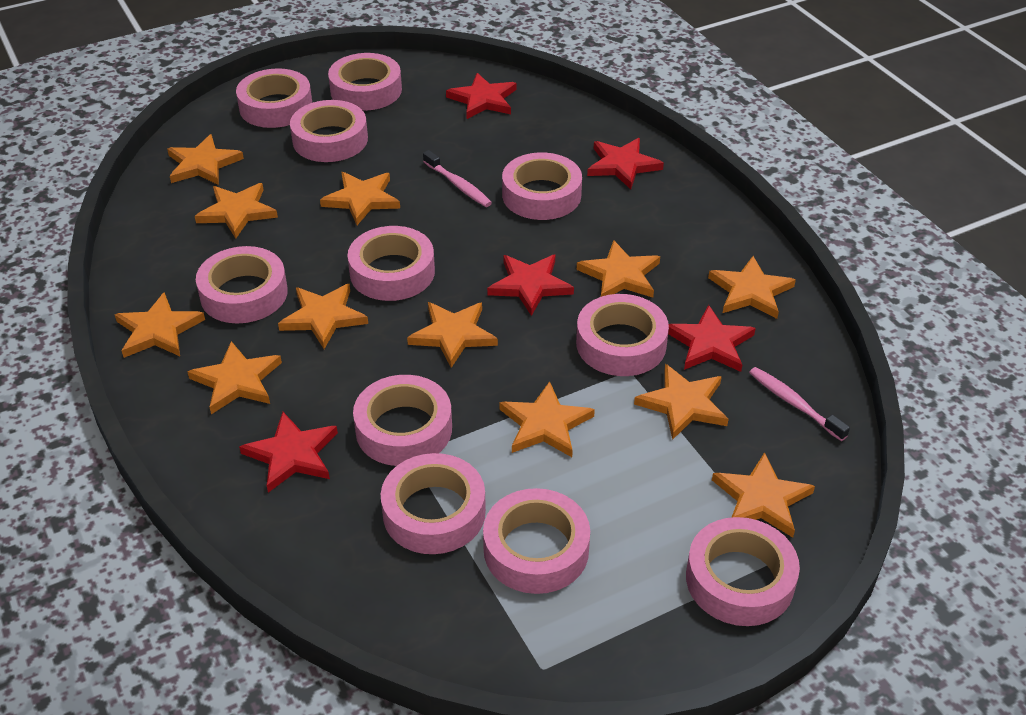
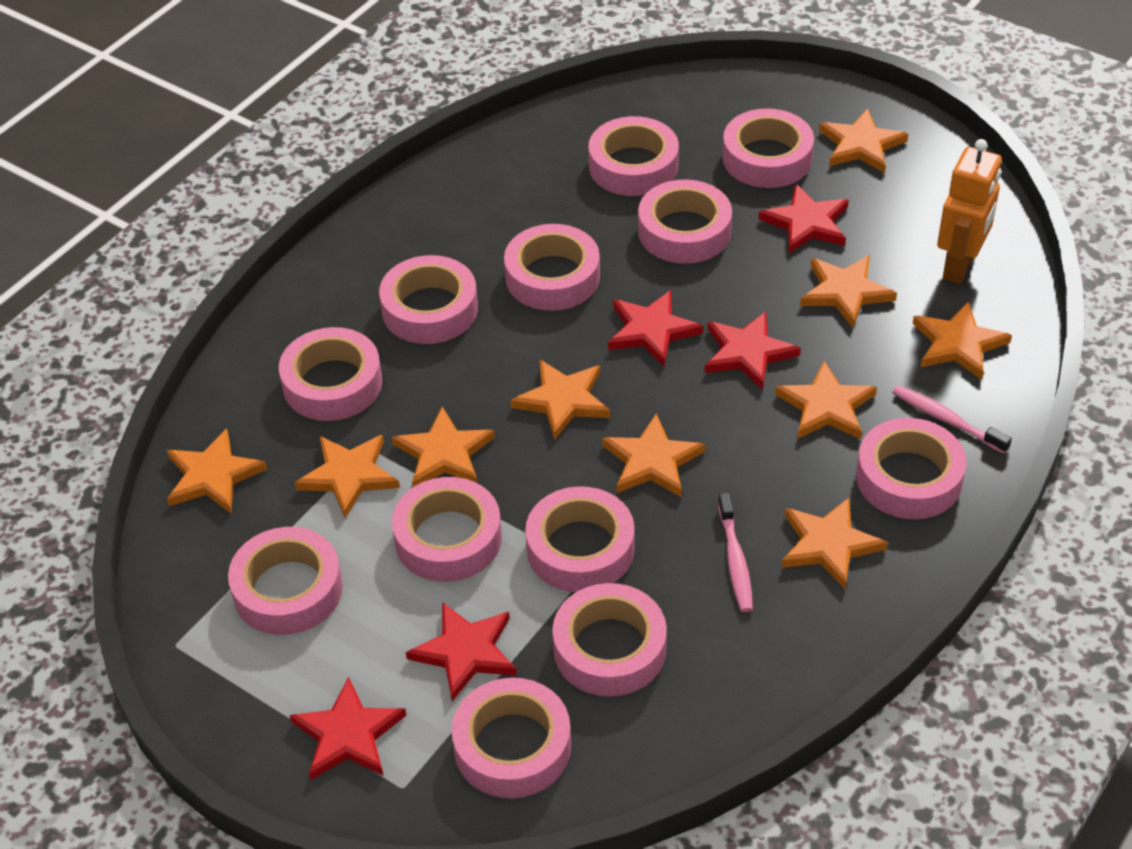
orange robot: 0 -> 1
orange star: 12 -> 10
pink tape: 11 -> 12

